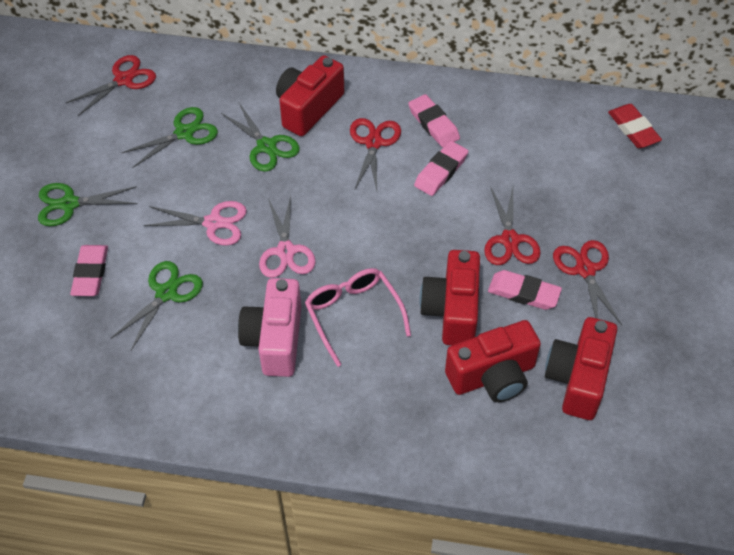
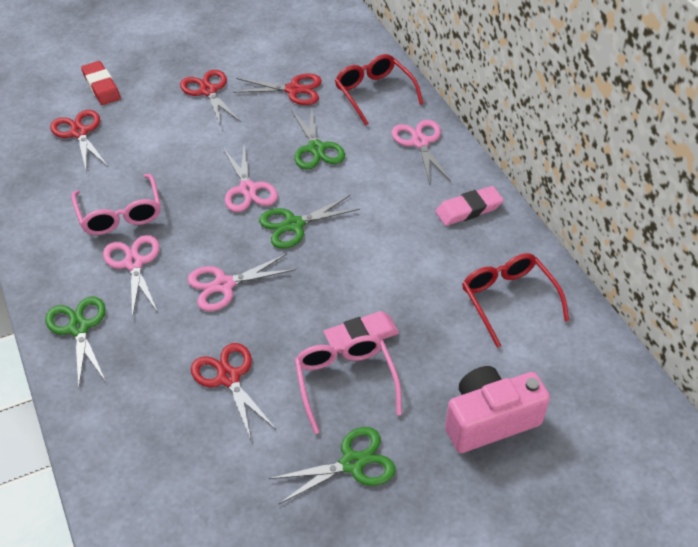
pink eraser: 4 -> 2
pink glasses: 1 -> 2
pink scissors: 2 -> 4
red camera: 4 -> 0
red glasses: 0 -> 2

